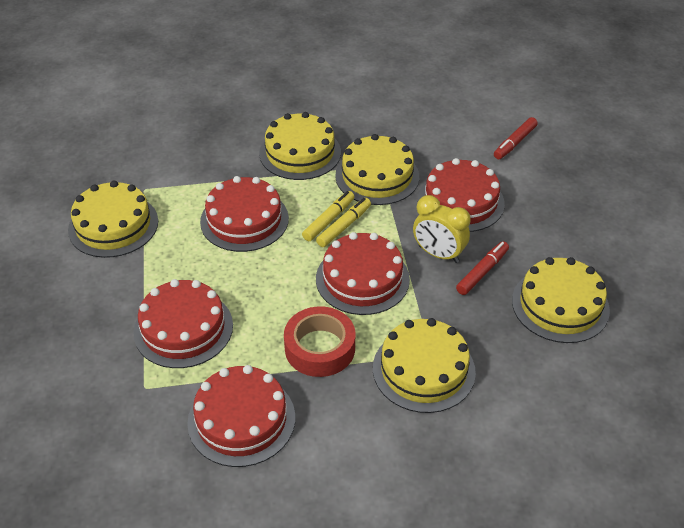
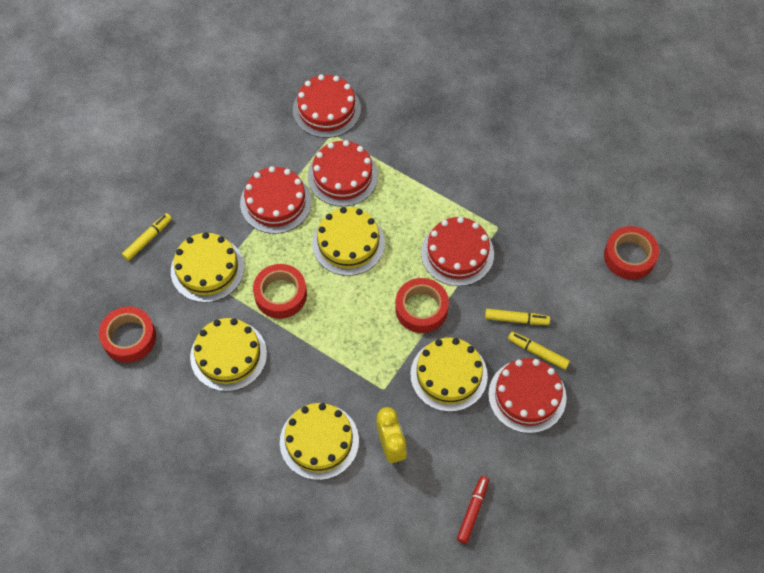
red marker: 2 -> 1
red tape: 1 -> 4
yellow marker: 2 -> 3

